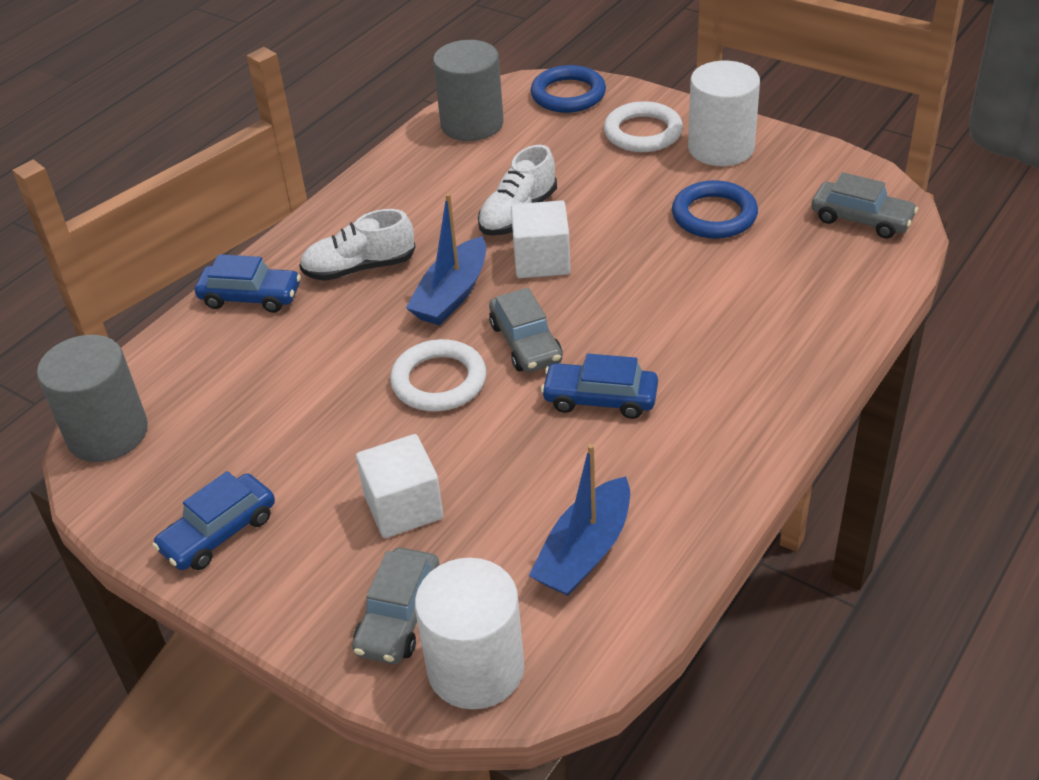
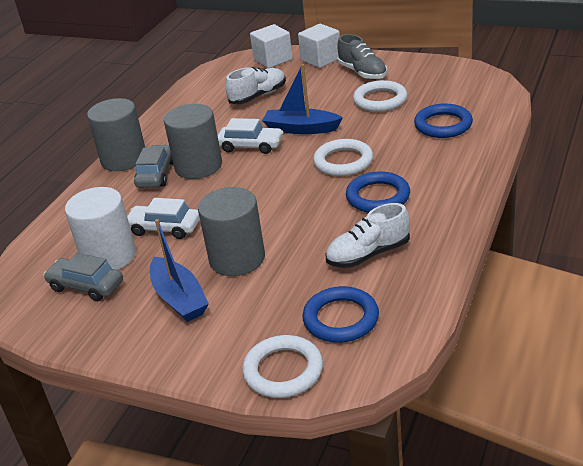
blue car: 3 -> 0
blue ring: 2 -> 3
grey car: 3 -> 2
grey cylinder: 2 -> 3
grey shoe: 0 -> 1
white car: 0 -> 2
white cylinder: 2 -> 1
white ring: 2 -> 3

